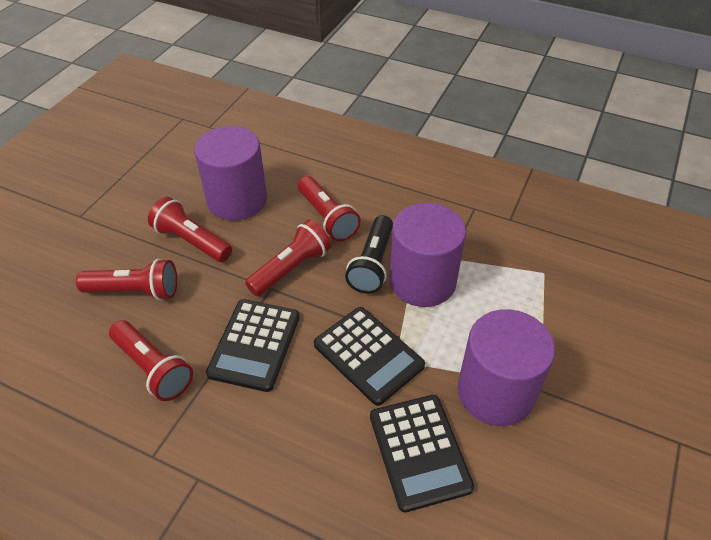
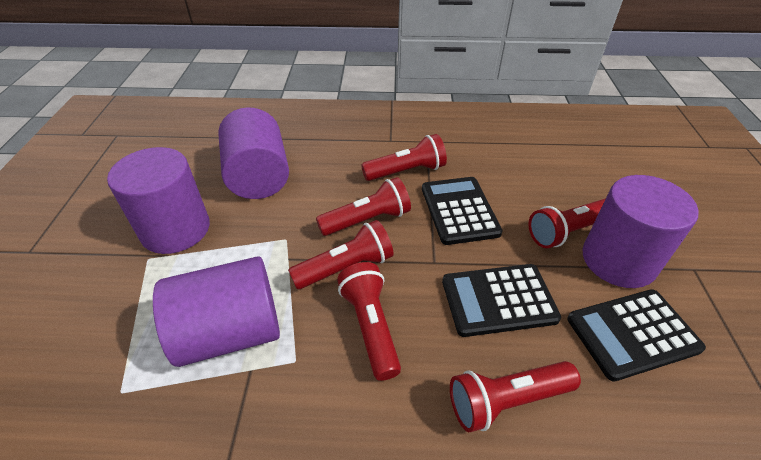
black flashlight: 1 -> 0
purple cylinder: 3 -> 4
red flashlight: 5 -> 6

